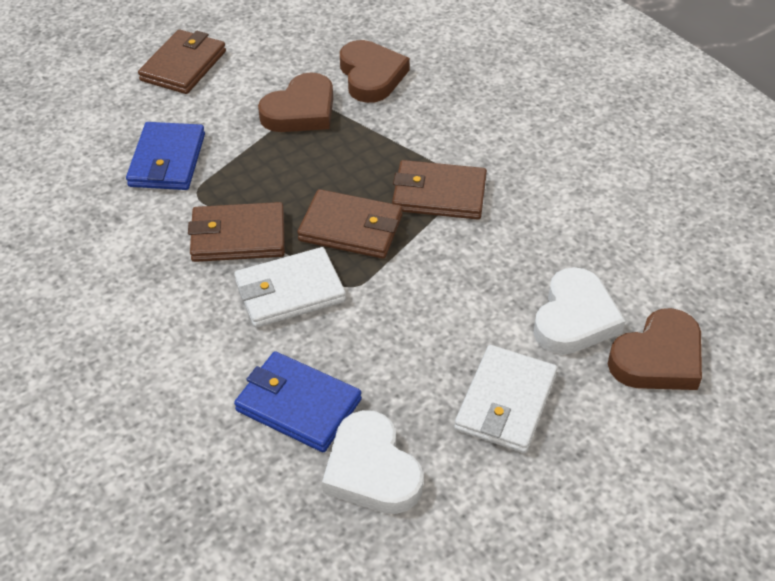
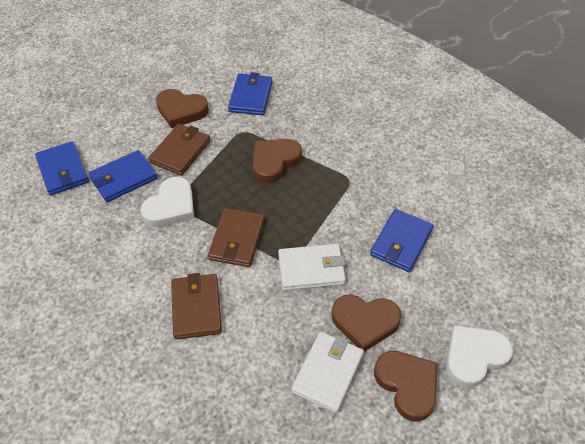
blue wallet: 2 -> 4
brown heart: 3 -> 4
brown wallet: 4 -> 3

